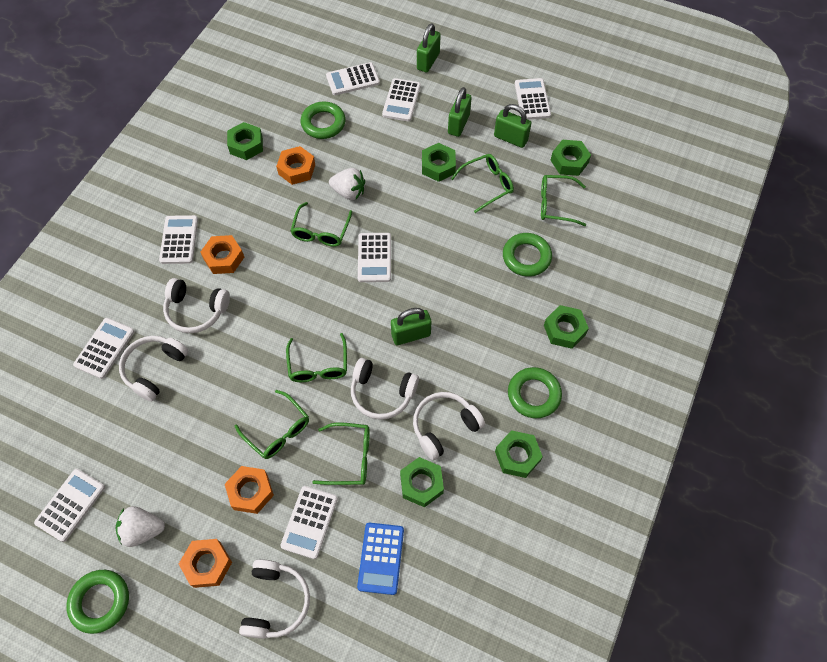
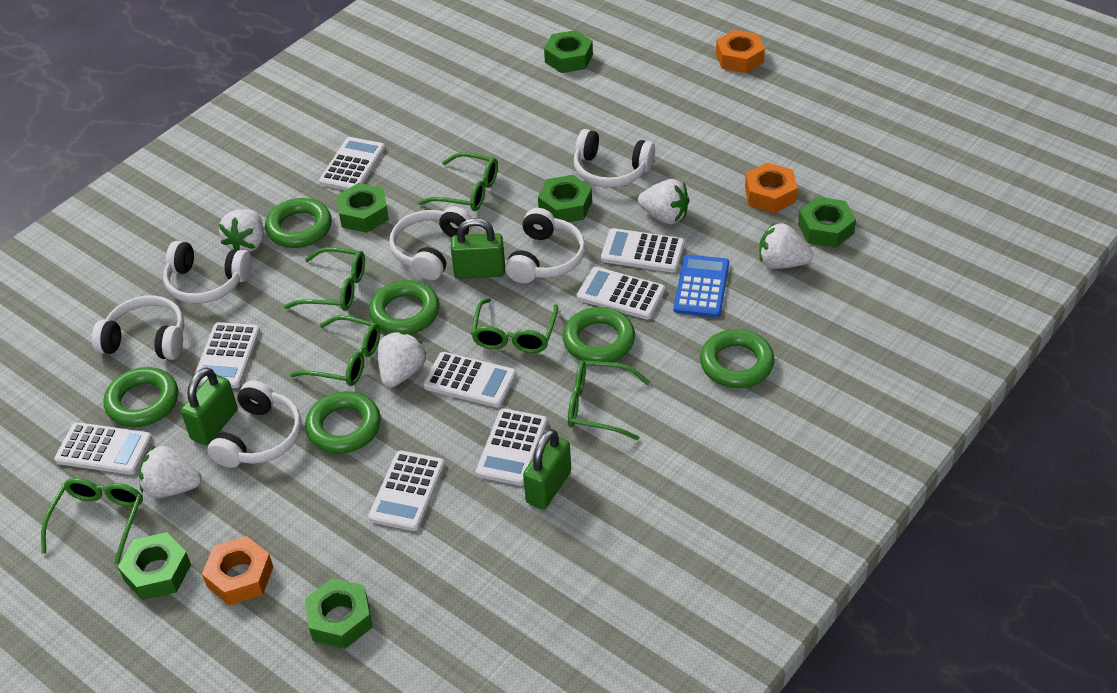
green padlock: 4 -> 3
green ring: 4 -> 6
orange nut: 4 -> 3
white headphones: 5 -> 6
white strawberry: 2 -> 5

